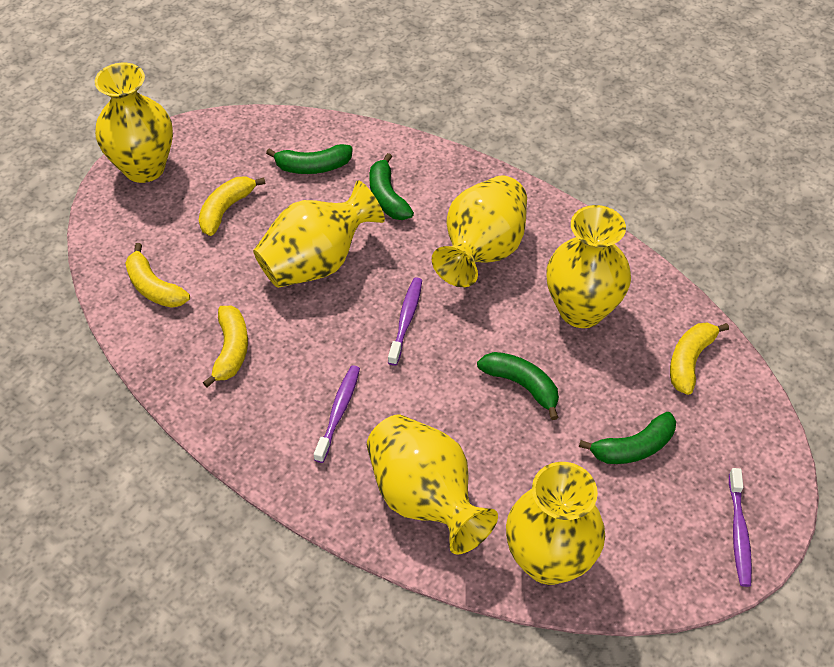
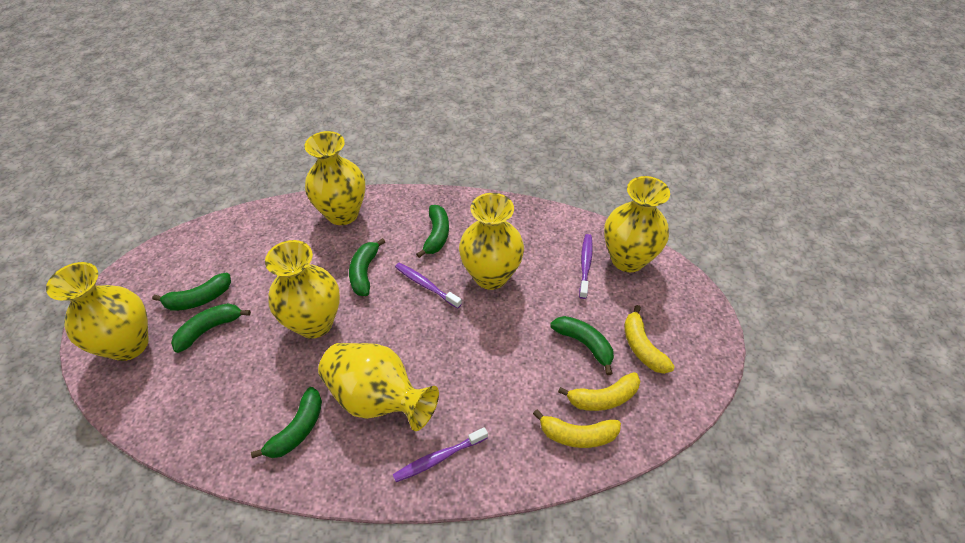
green banana: 4 -> 6
yellow banana: 4 -> 3

